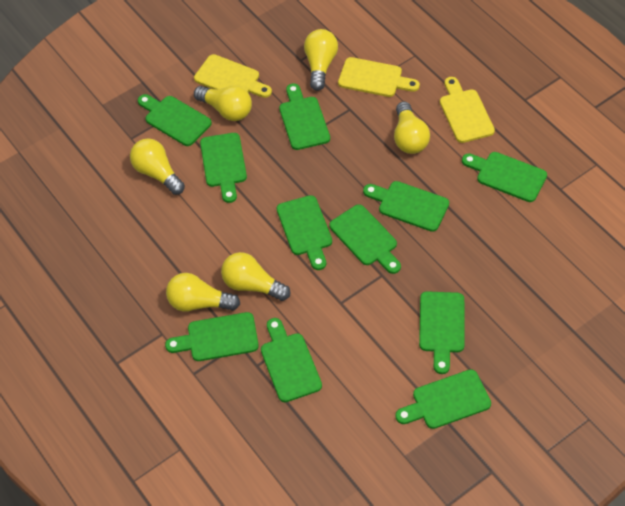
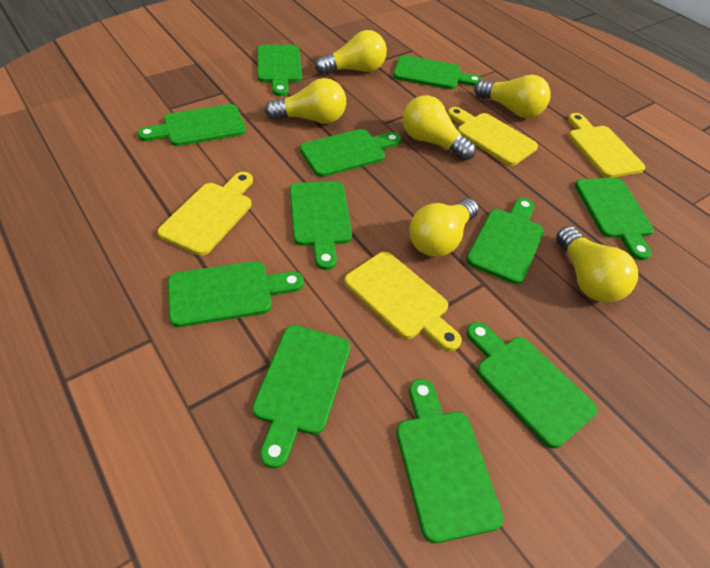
yellow cutting board: 3 -> 4

